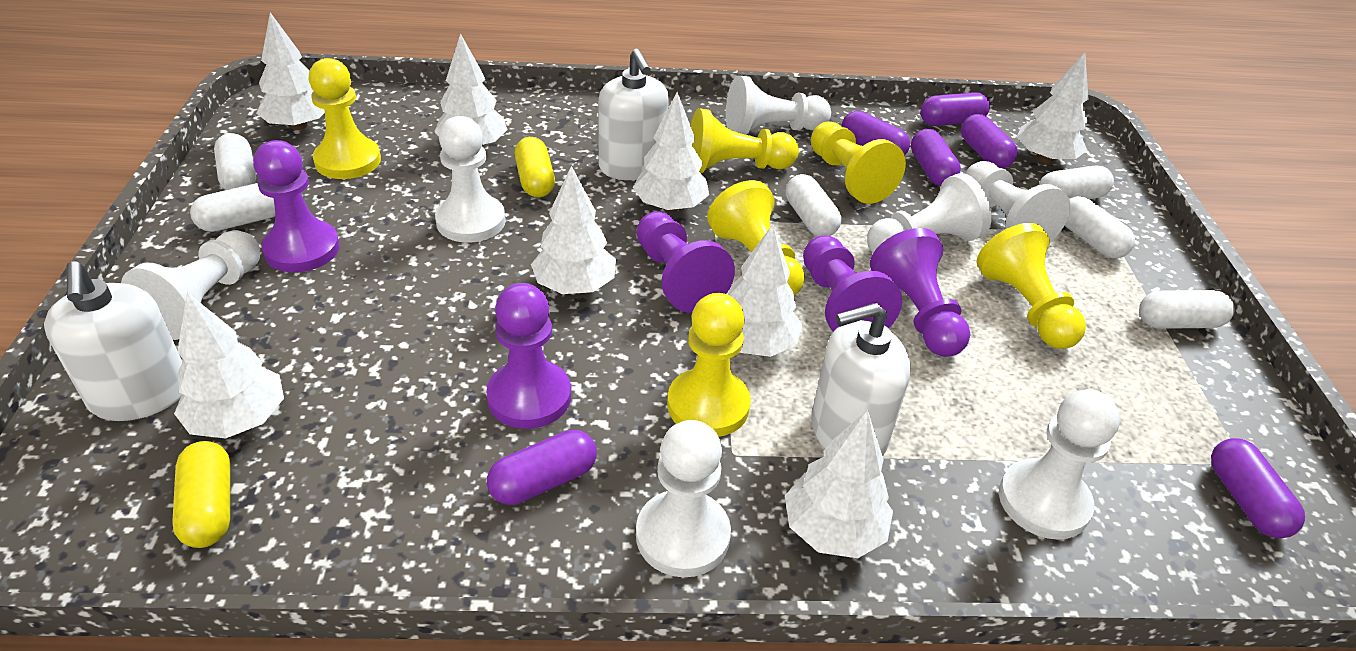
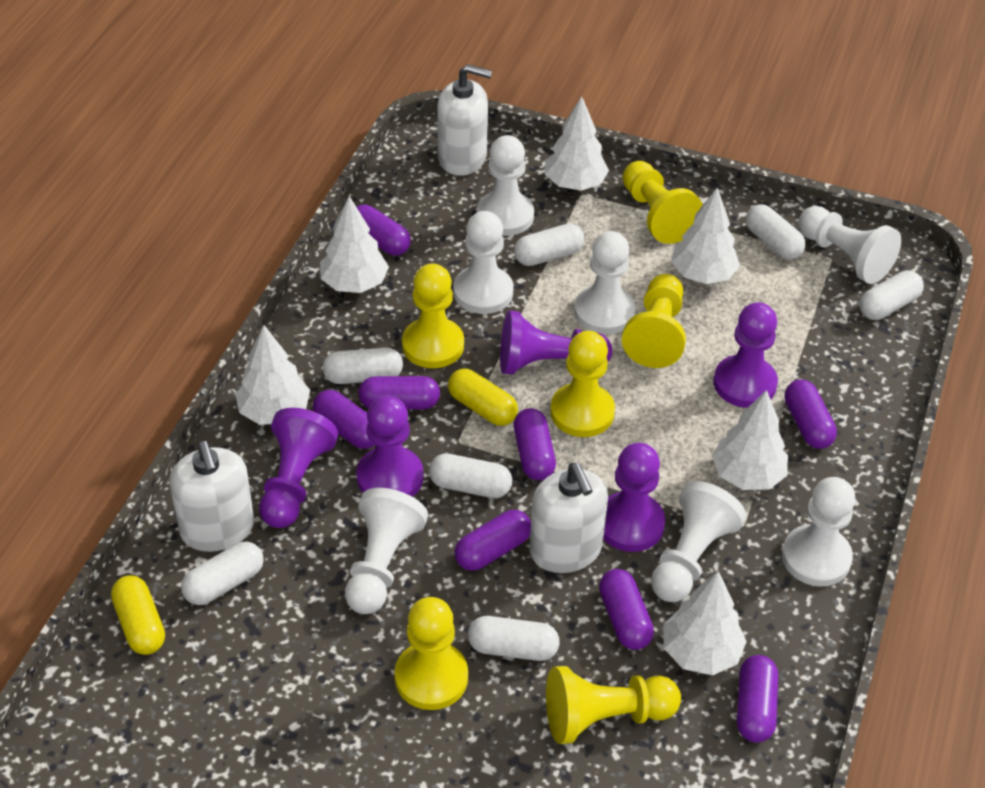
purple capsule: 6 -> 8
white capsule: 6 -> 7
white tree: 8 -> 6

